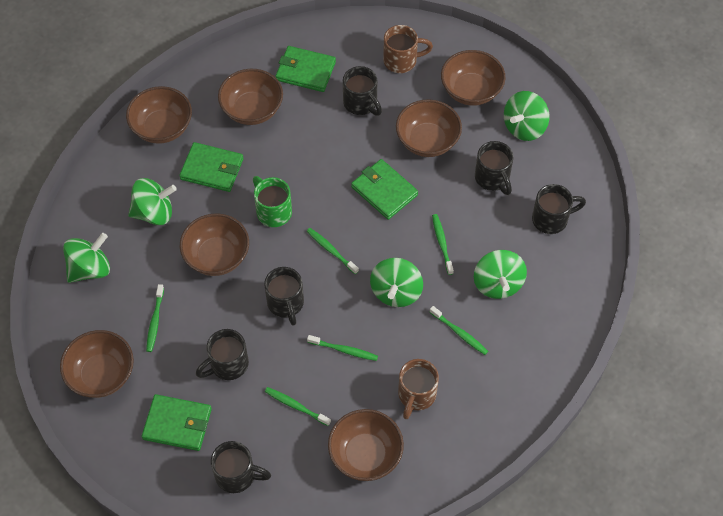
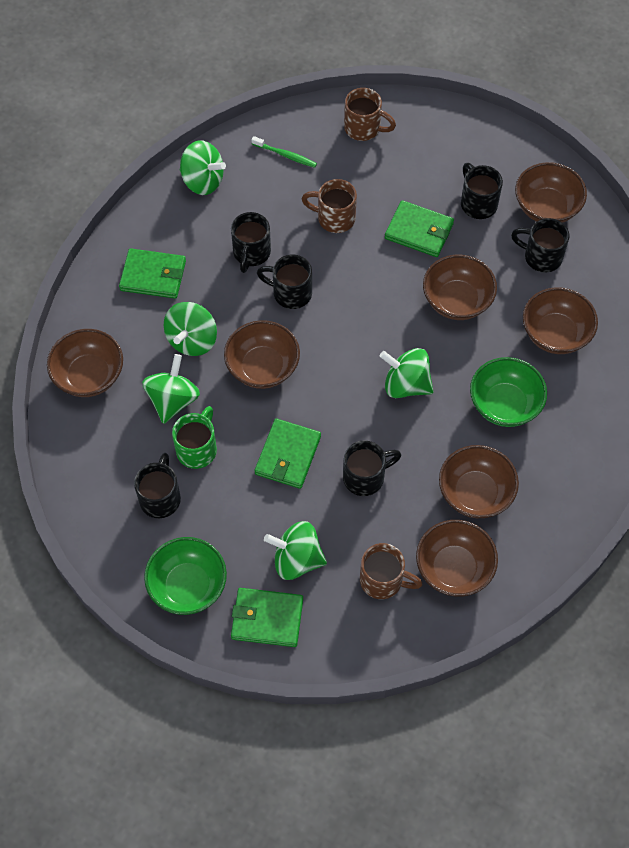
brown mug: 2 -> 3
green bowl: 0 -> 2
green toothbrush: 6 -> 1

